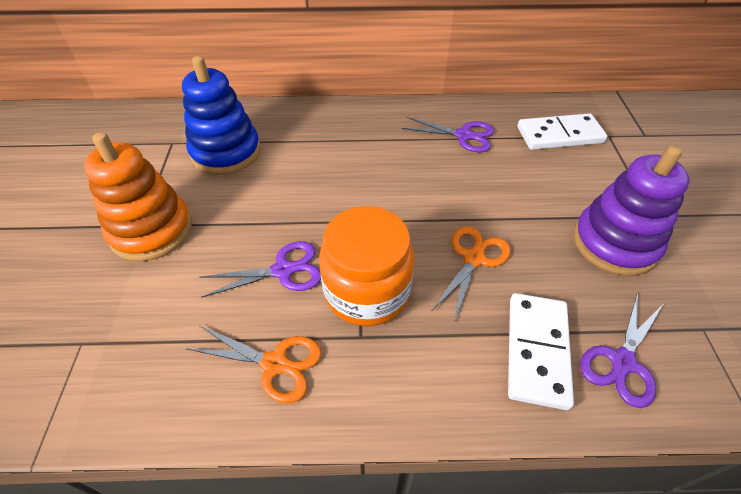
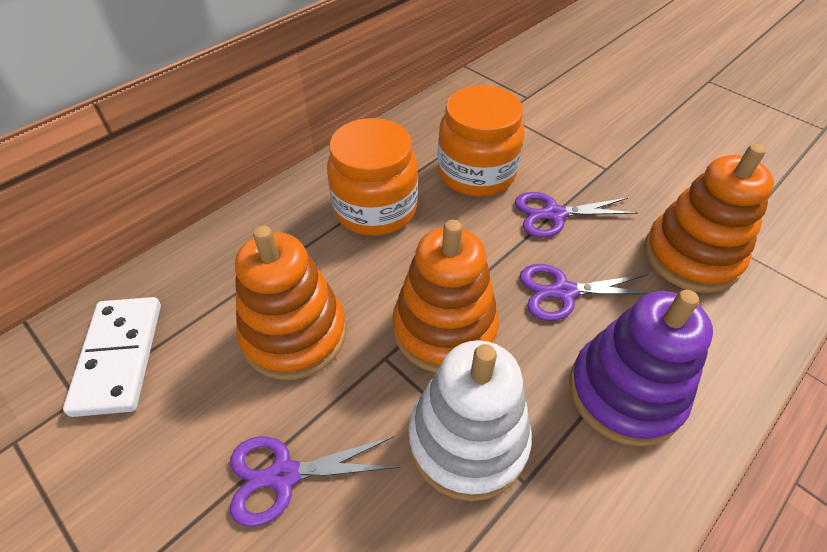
blue stacking toy: 1 -> 0
orange jar: 1 -> 2
orange scissors: 2 -> 0
orange stacking toy: 1 -> 3
white domino: 2 -> 1
white stacking toy: 0 -> 1

